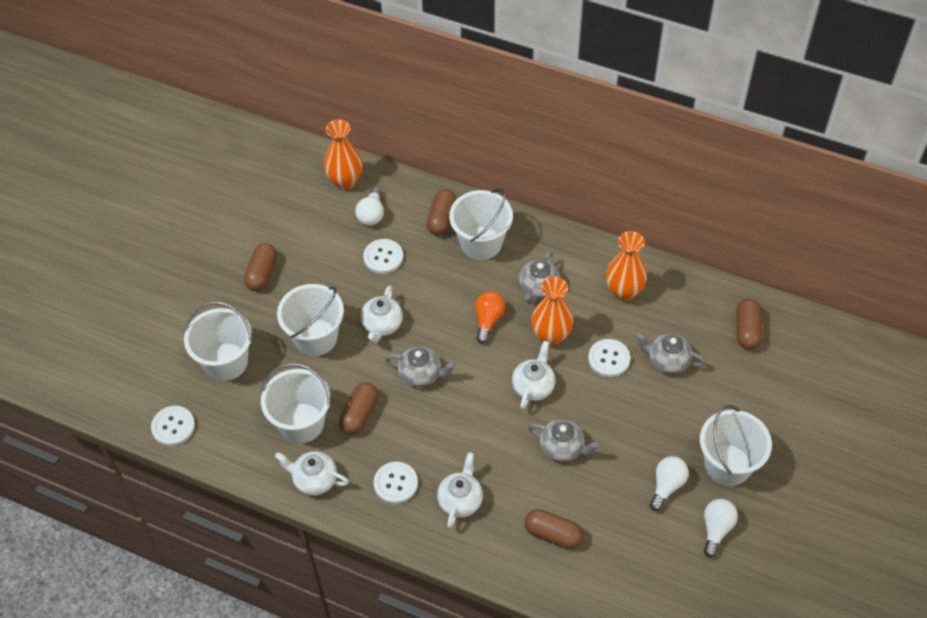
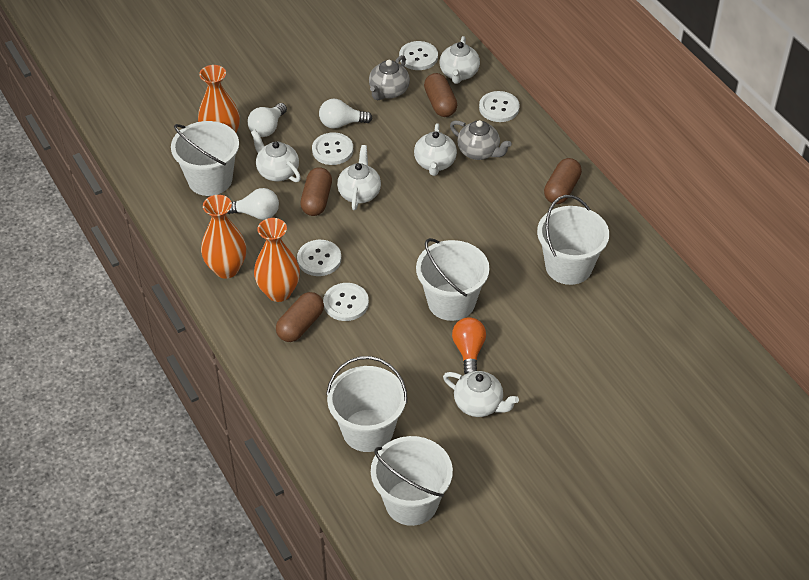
brown capsule: 5 -> 4
grey teapot: 4 -> 2
white button: 4 -> 5
white teapot: 4 -> 5

